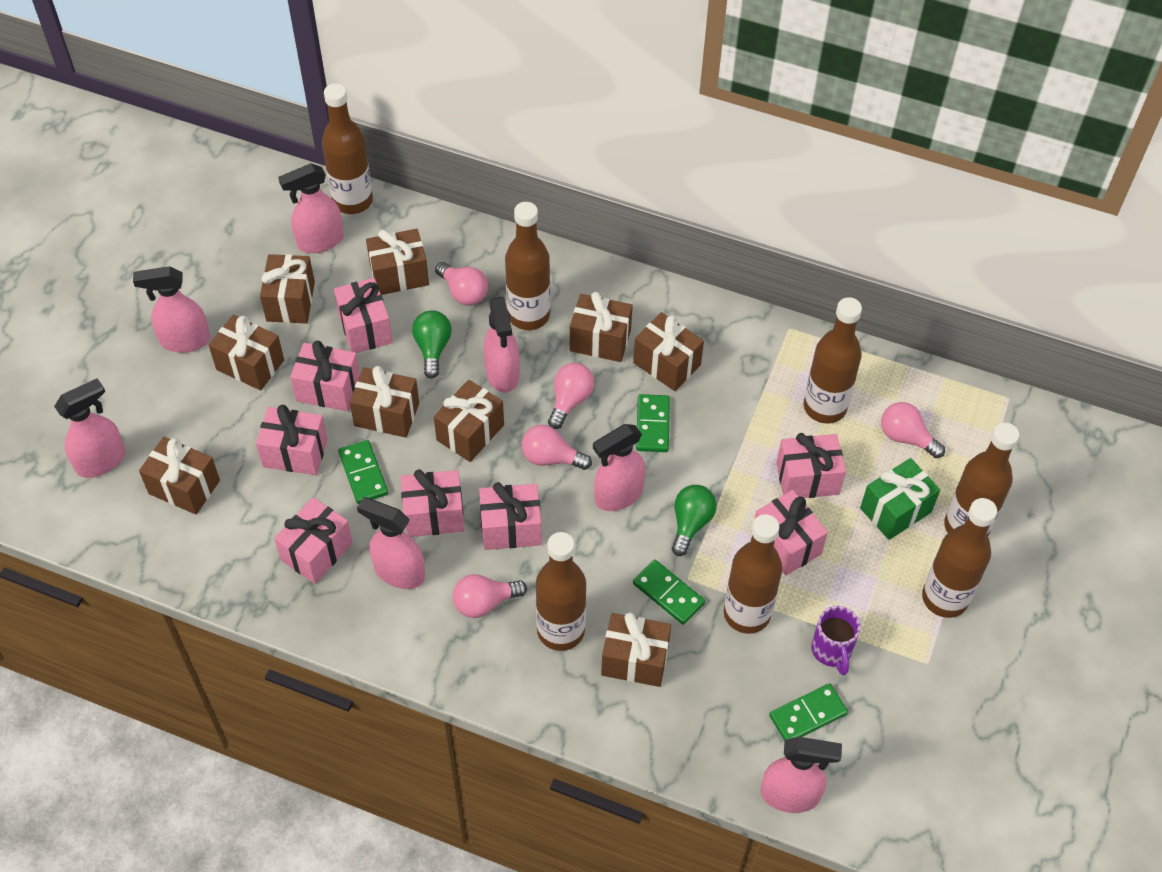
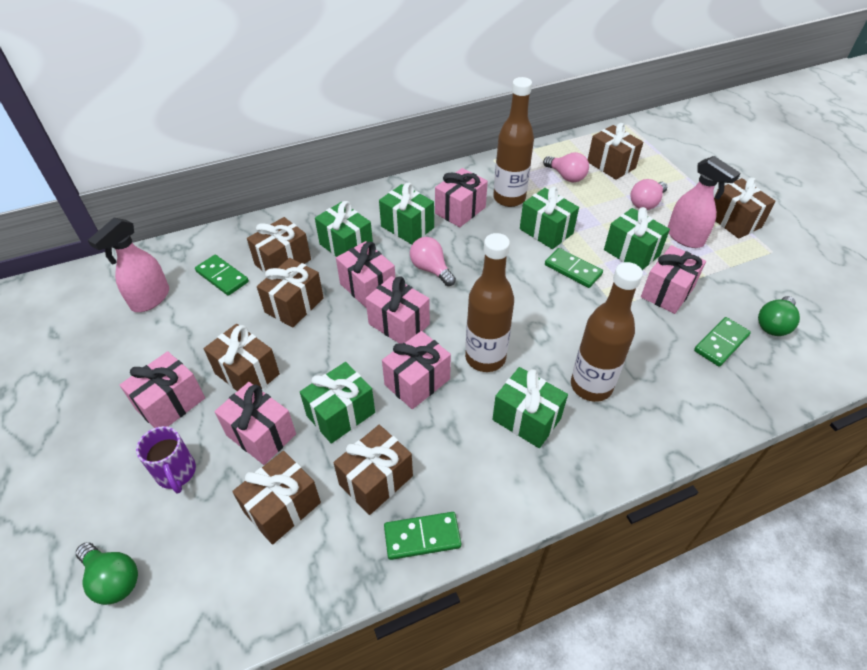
brown bottle: 7 -> 3
brown gift: 9 -> 7
green gift: 1 -> 6
pink gift: 8 -> 7
pink light bulb: 5 -> 3
pink spray bottle: 7 -> 2

